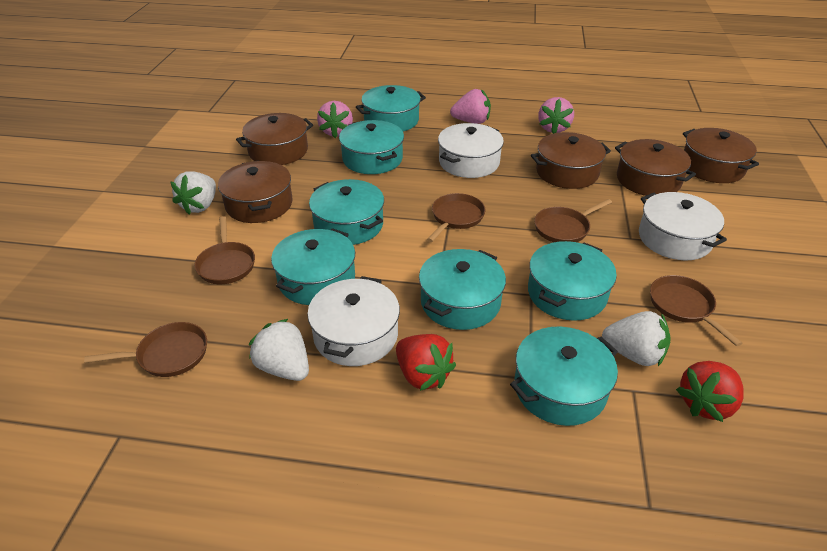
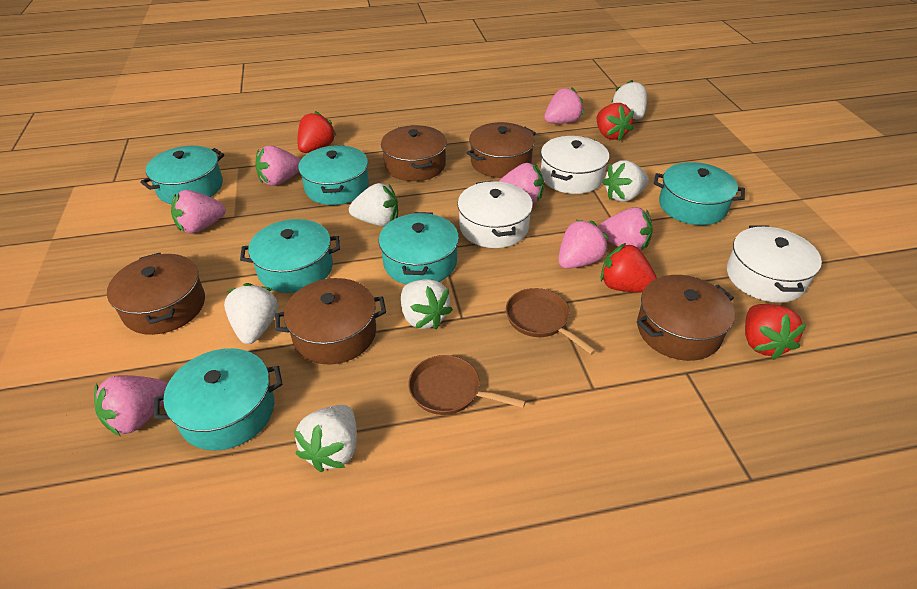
brown pan: 5 -> 2
pink strawberry: 3 -> 7
red strawberry: 2 -> 4
turquoise pot: 7 -> 6
white strawberry: 3 -> 6

